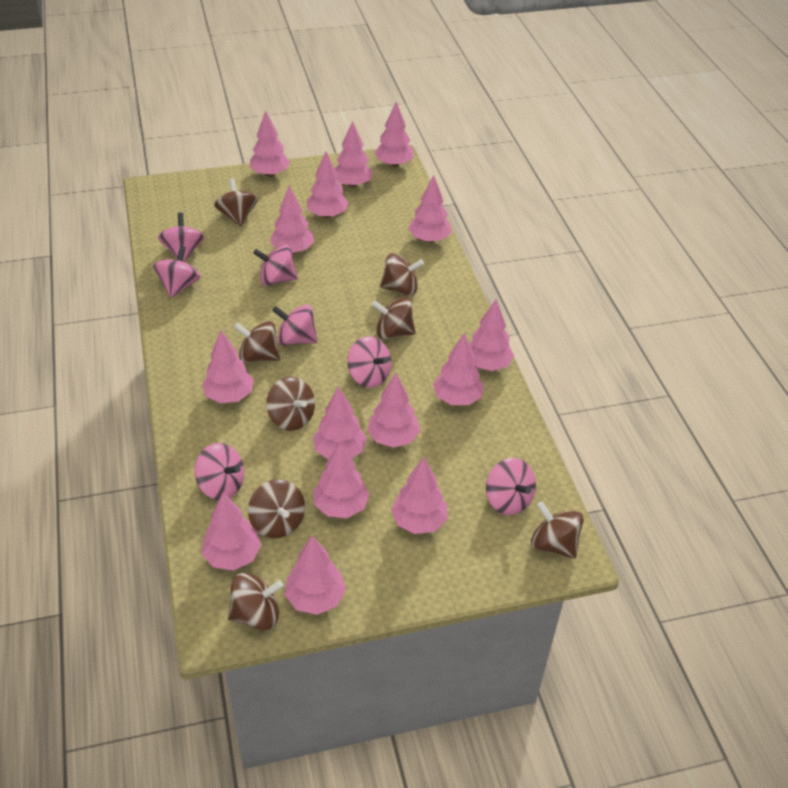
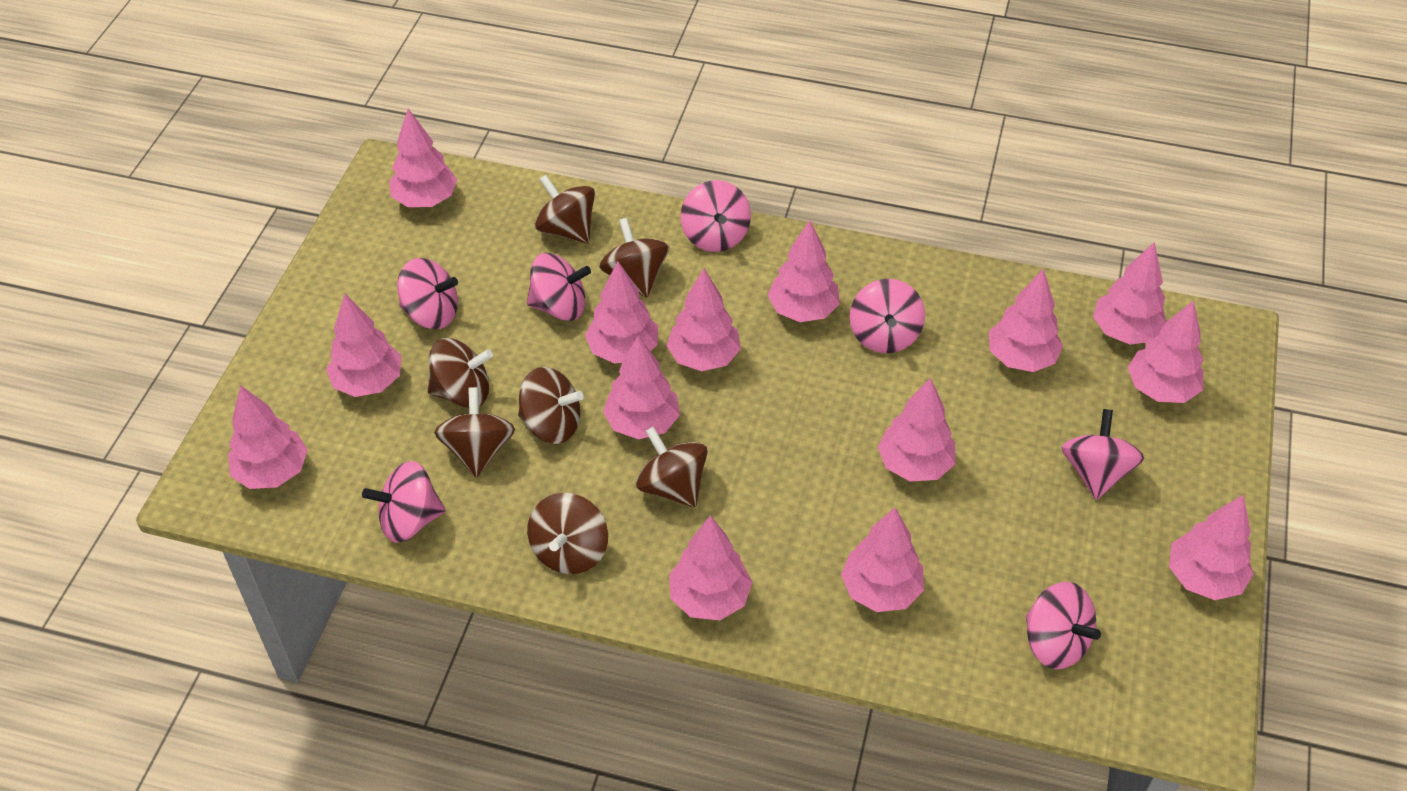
brown spinning top: 8 -> 7
pink tree: 15 -> 14

